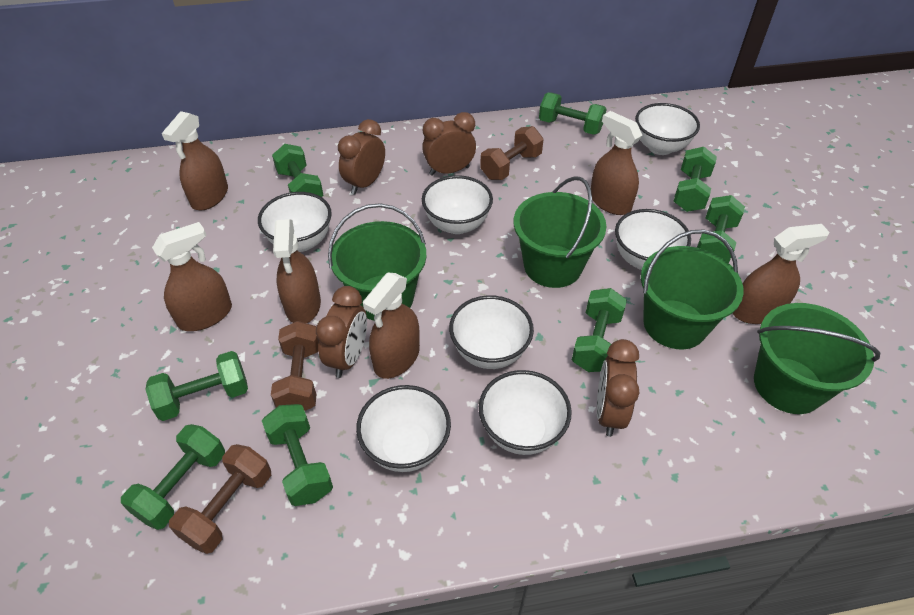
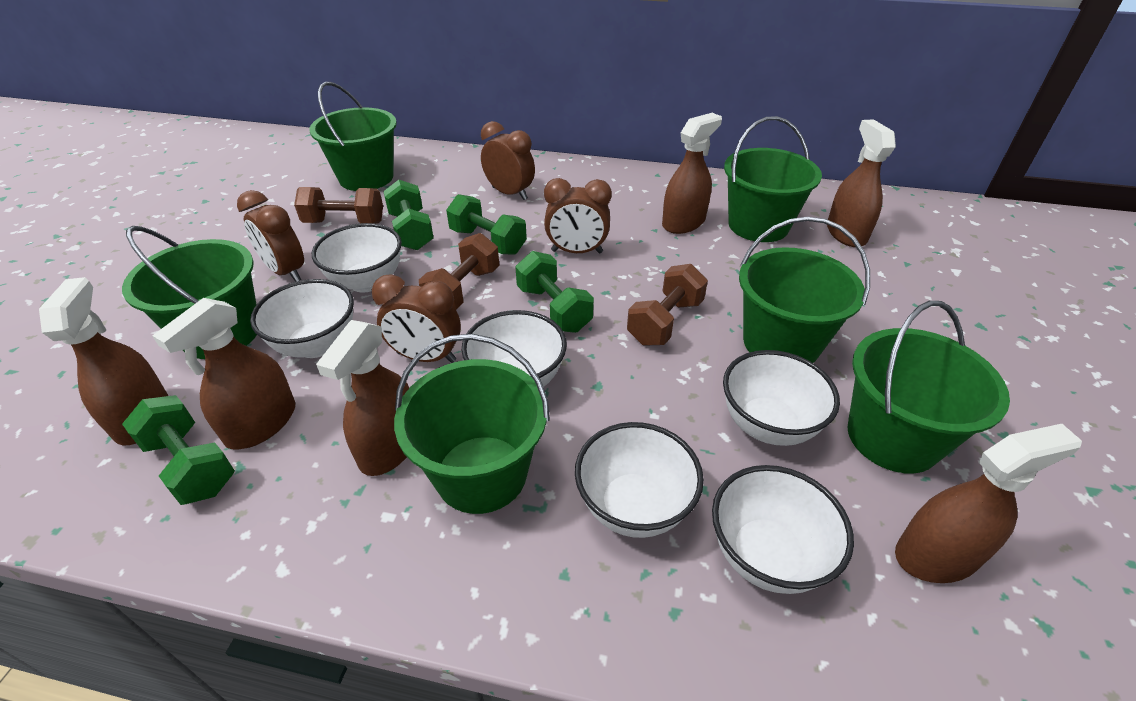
green bucket: 4 -> 6
green dumbbell: 8 -> 4
white bowl: 7 -> 6

